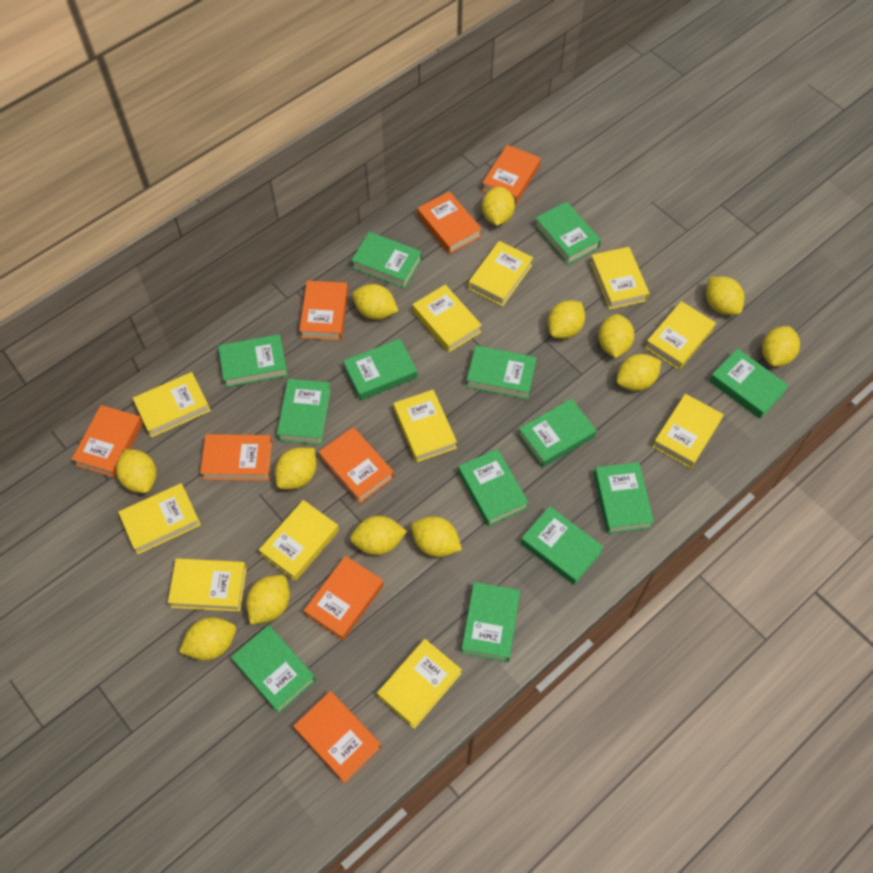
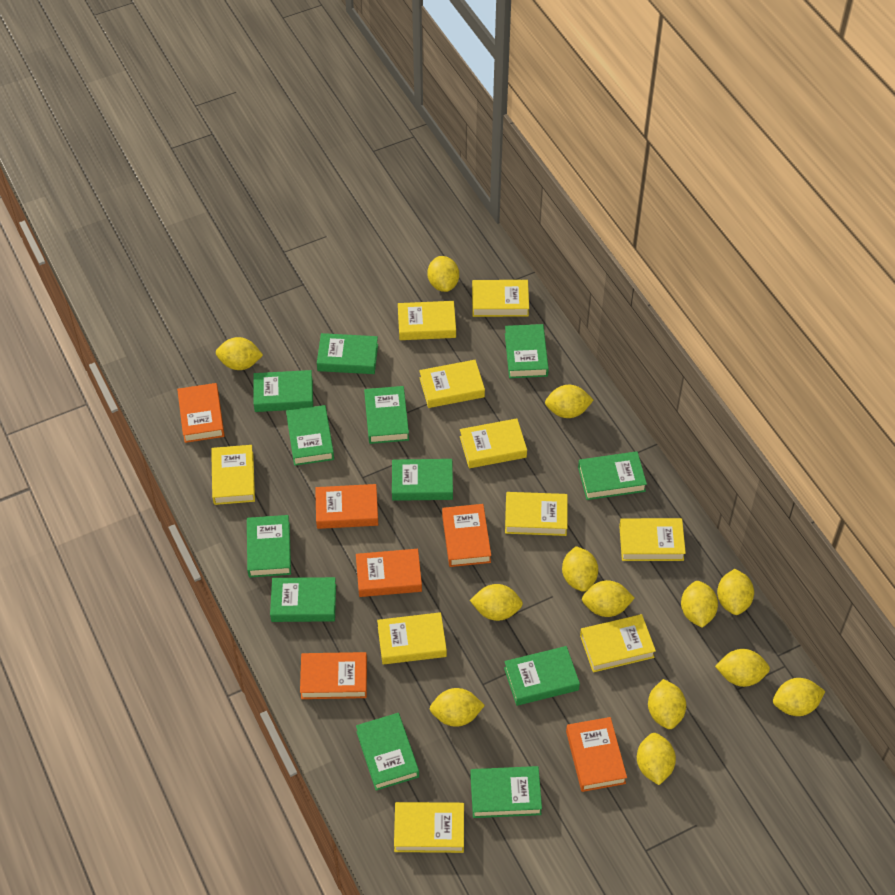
green book: 13 -> 12
orange book: 8 -> 6
yellow book: 11 -> 10

